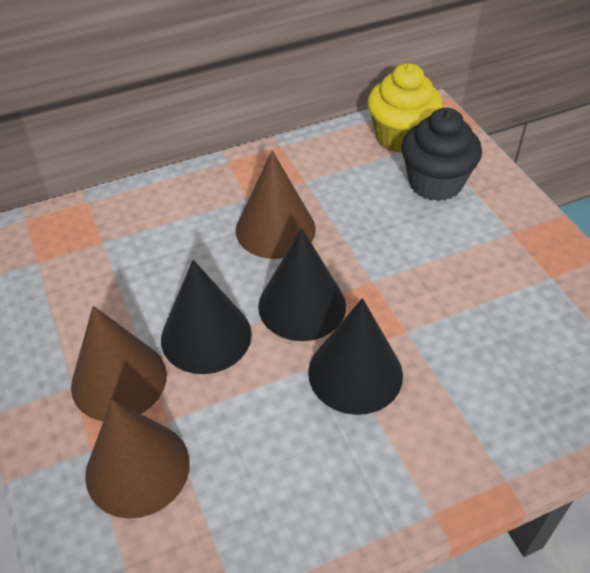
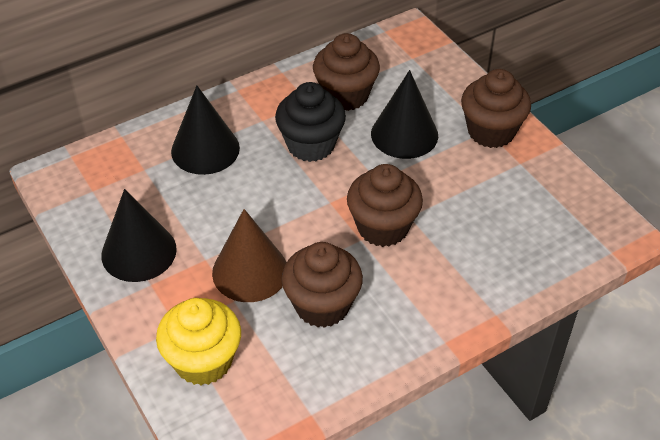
brown cone: 3 -> 1
brown cupcake: 0 -> 4

